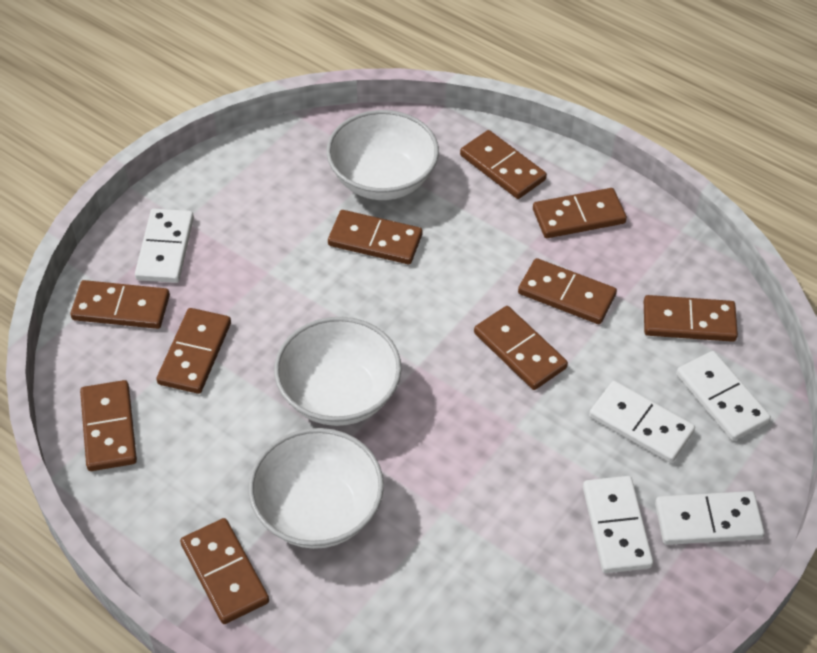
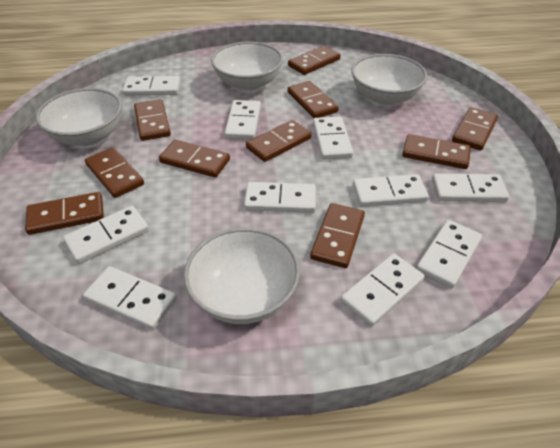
white bowl: 3 -> 4
white domino: 5 -> 10

